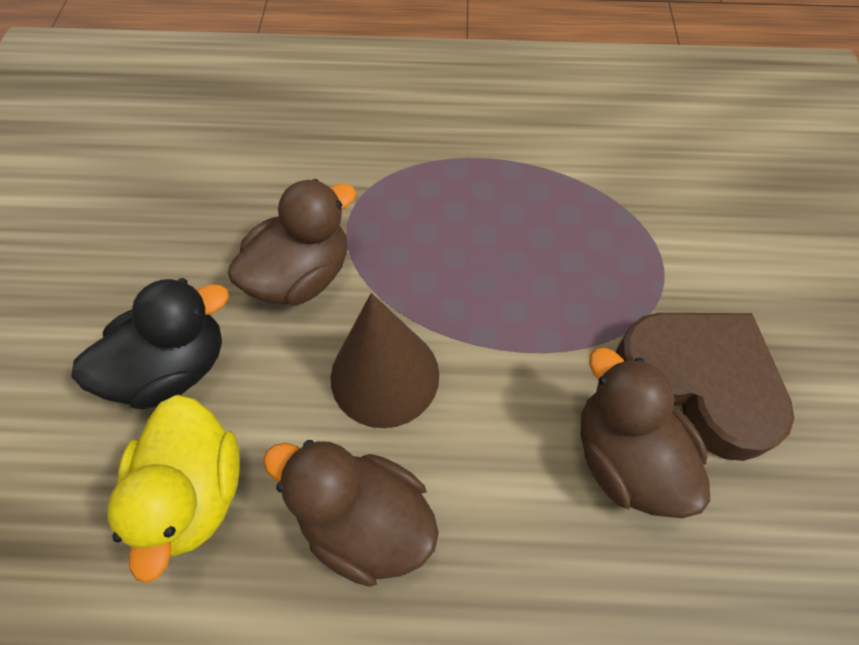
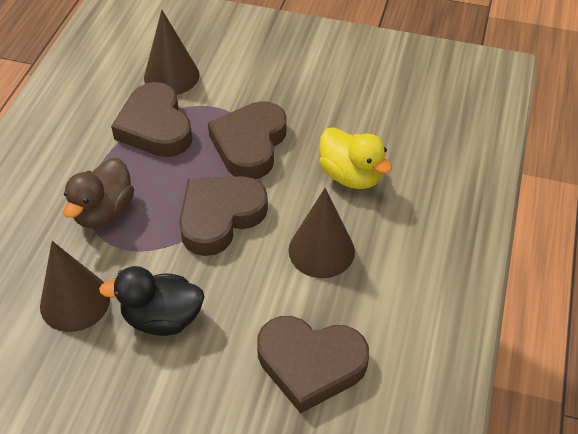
brown cone: 1 -> 3
brown duck: 3 -> 1
brown heart: 1 -> 4

